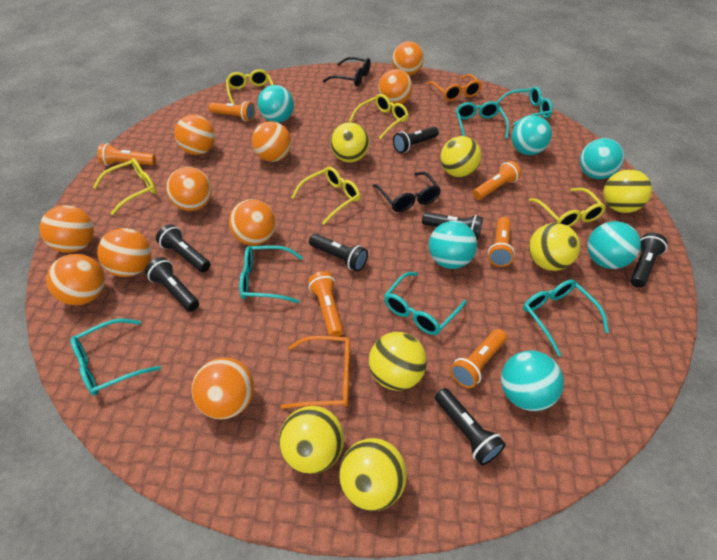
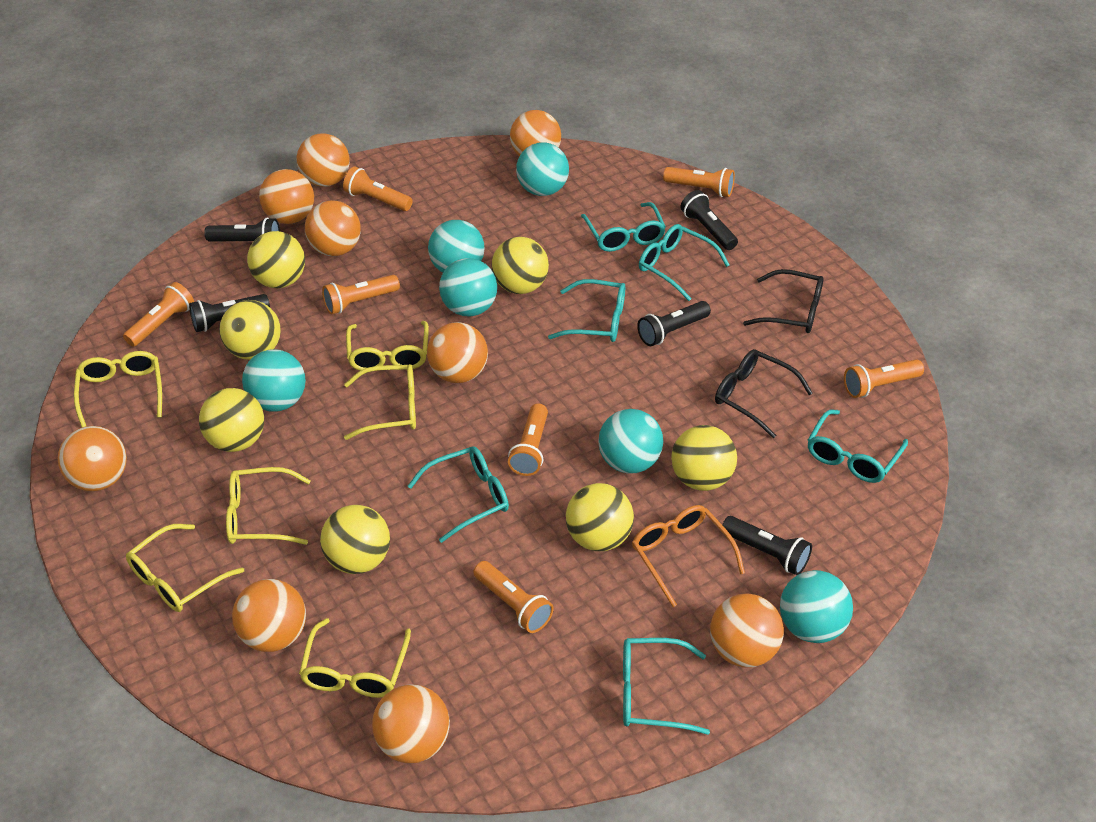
black flashlight: 7 -> 5
orange ball: 10 -> 9
orange flashlight: 6 -> 7
orange glasses: 2 -> 1
yellow glasses: 5 -> 6

